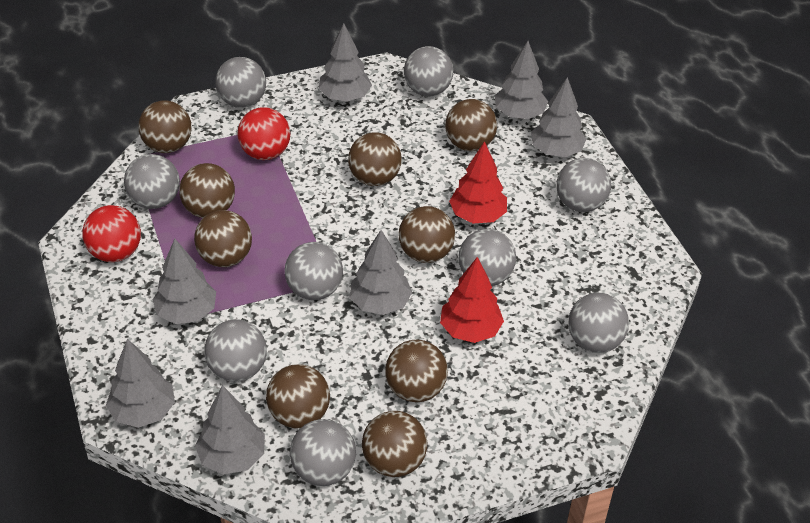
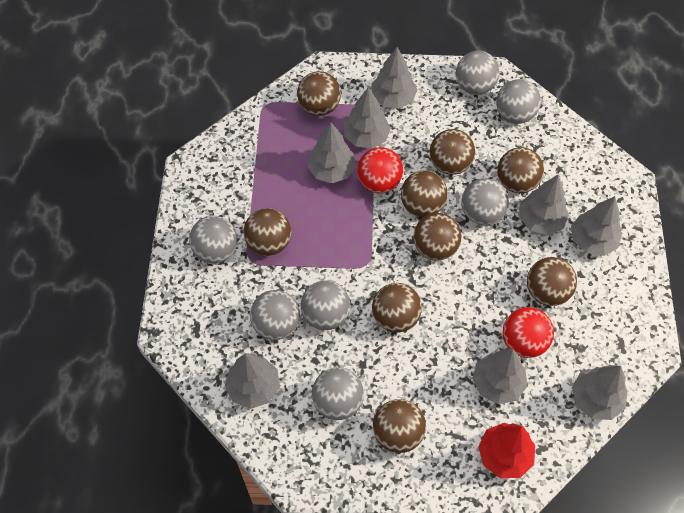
grey ball: 9 -> 7
grey tree: 7 -> 8
red tree: 2 -> 1

